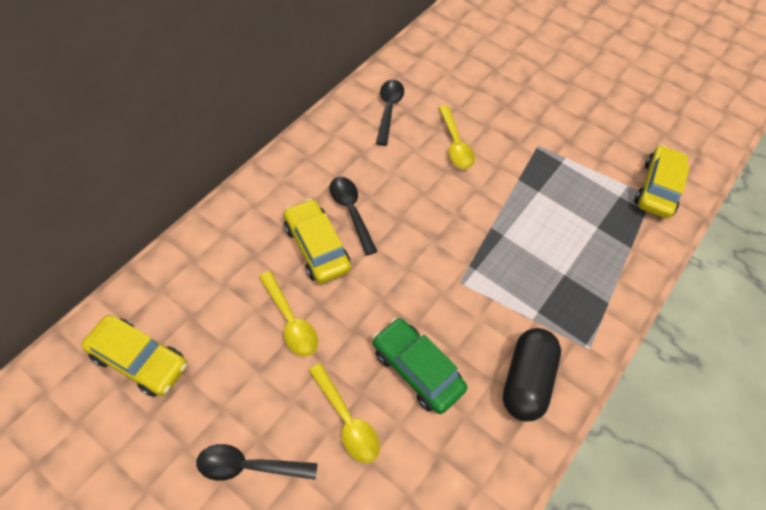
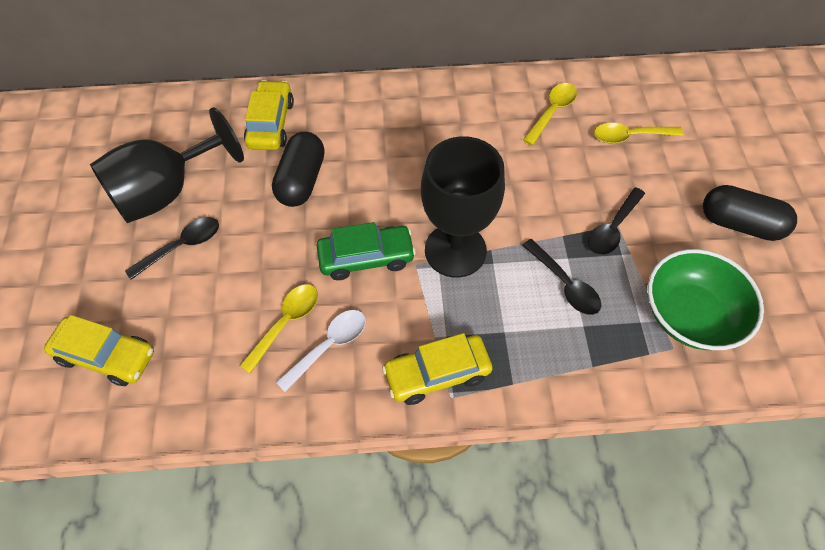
black capsule: 1 -> 2
black goblet: 0 -> 2
green bowl: 0 -> 1
white spoon: 0 -> 1

